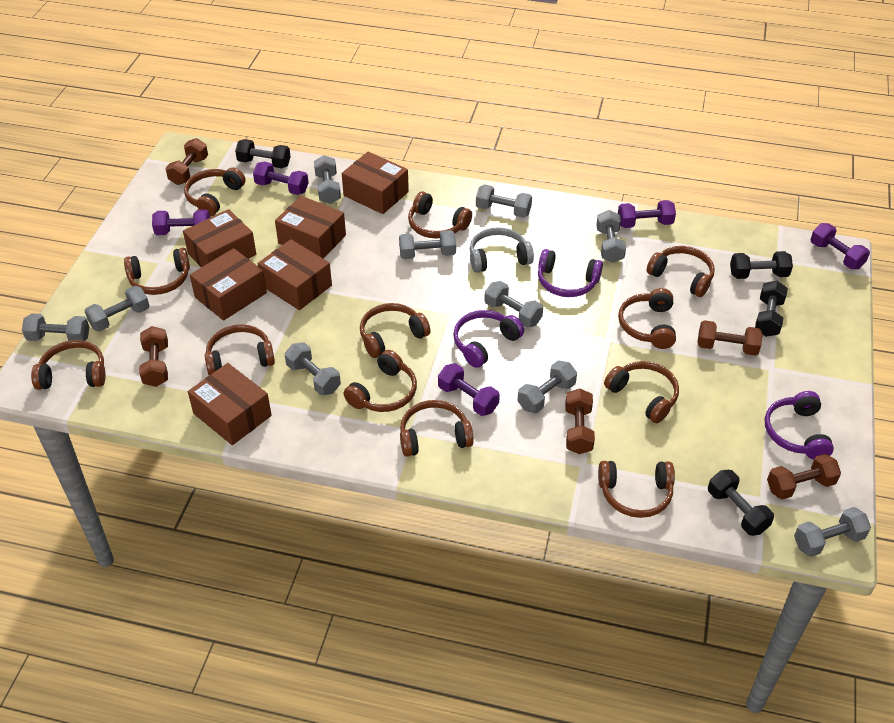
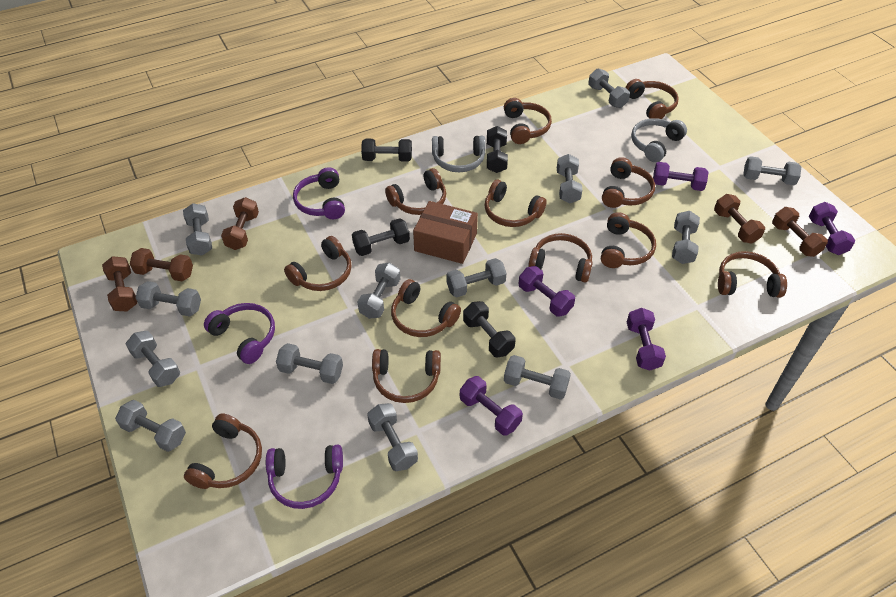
brown box: 6 -> 1
grey dumbbell: 10 -> 13
grey headphones: 1 -> 2

